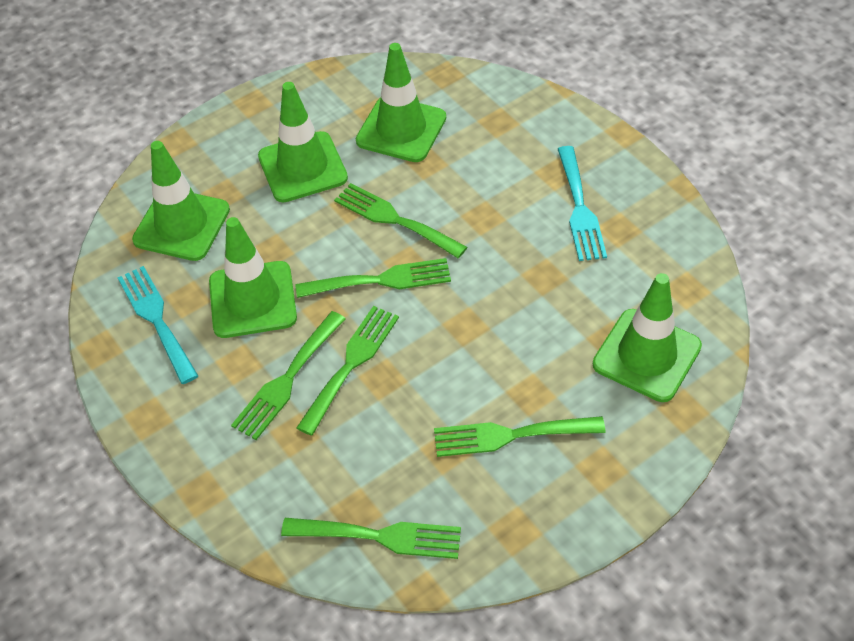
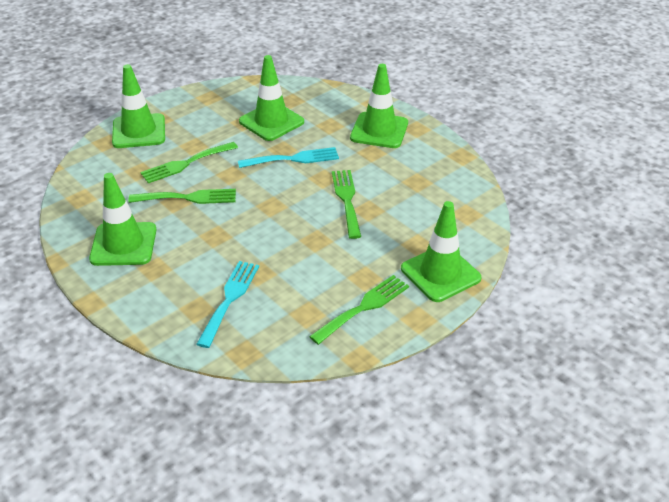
green fork: 6 -> 4

